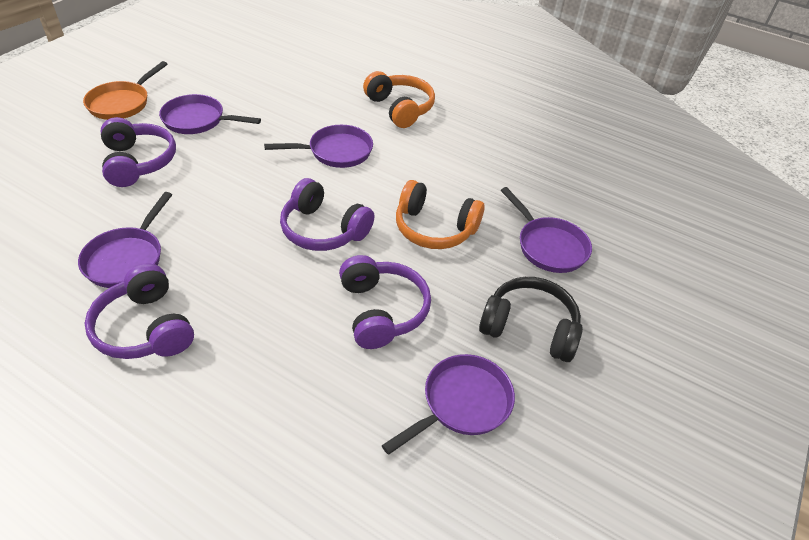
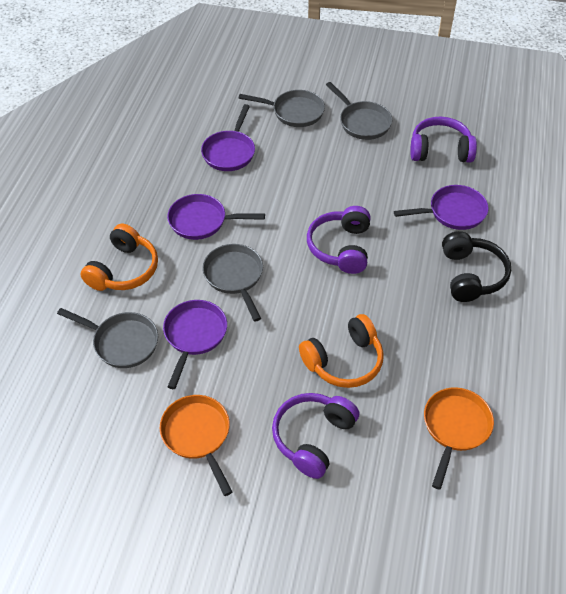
grey pan: 0 -> 4
orange pan: 1 -> 2
purple headphones: 4 -> 3
purple pan: 5 -> 4

